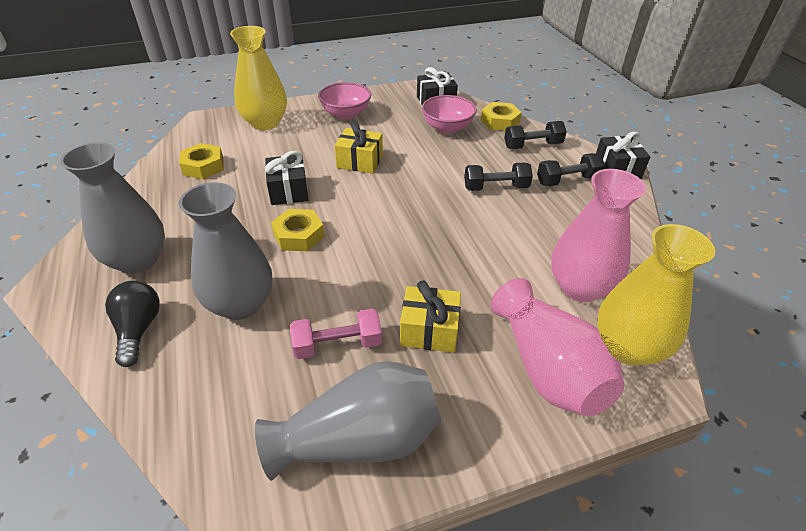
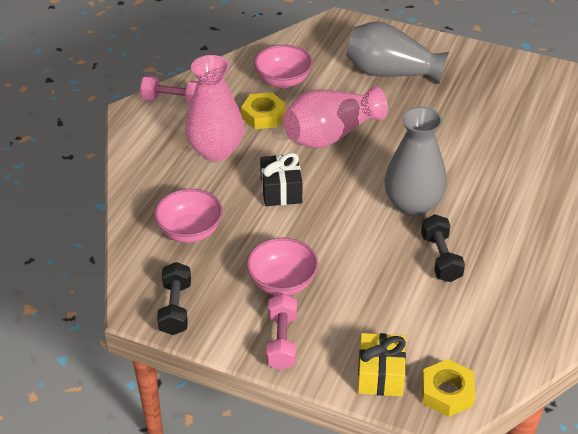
black dumbbell: 3 -> 2
black gift: 3 -> 1
black light bulb: 1 -> 0
grey vase: 3 -> 2
pink bowl: 2 -> 3
pink dumbbell: 1 -> 2
yellow gift: 2 -> 1
yellow nut: 3 -> 2
yellow vase: 2 -> 0

